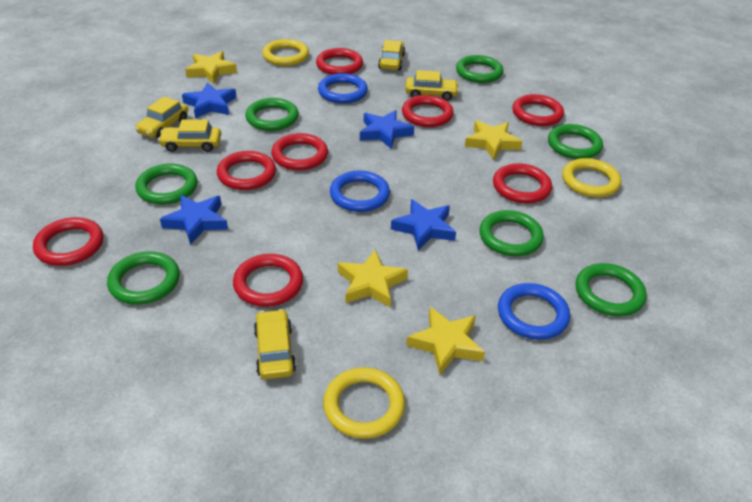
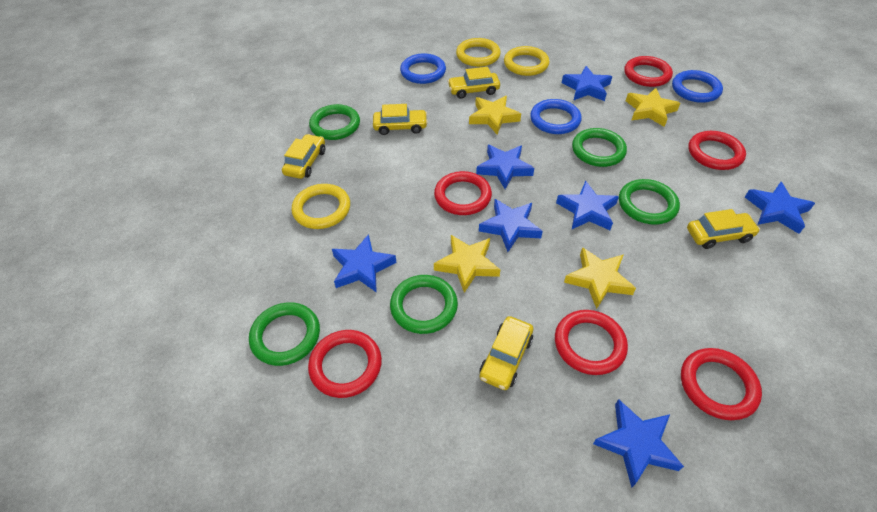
blue star: 4 -> 7
green ring: 7 -> 5
red ring: 8 -> 6

